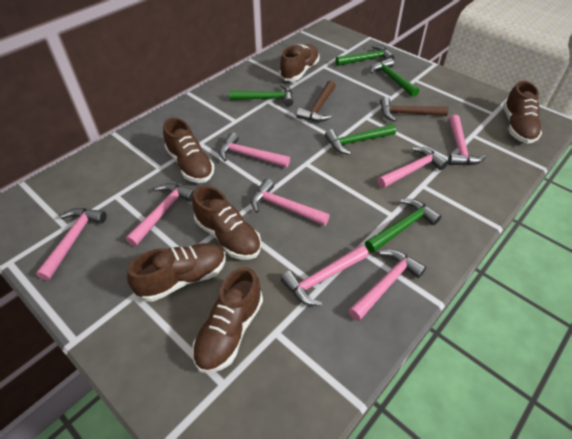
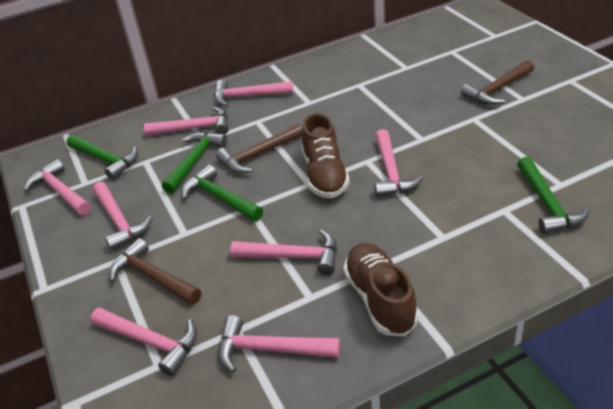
brown hammer: 2 -> 3
brown shoe: 6 -> 2
green hammer: 5 -> 4

